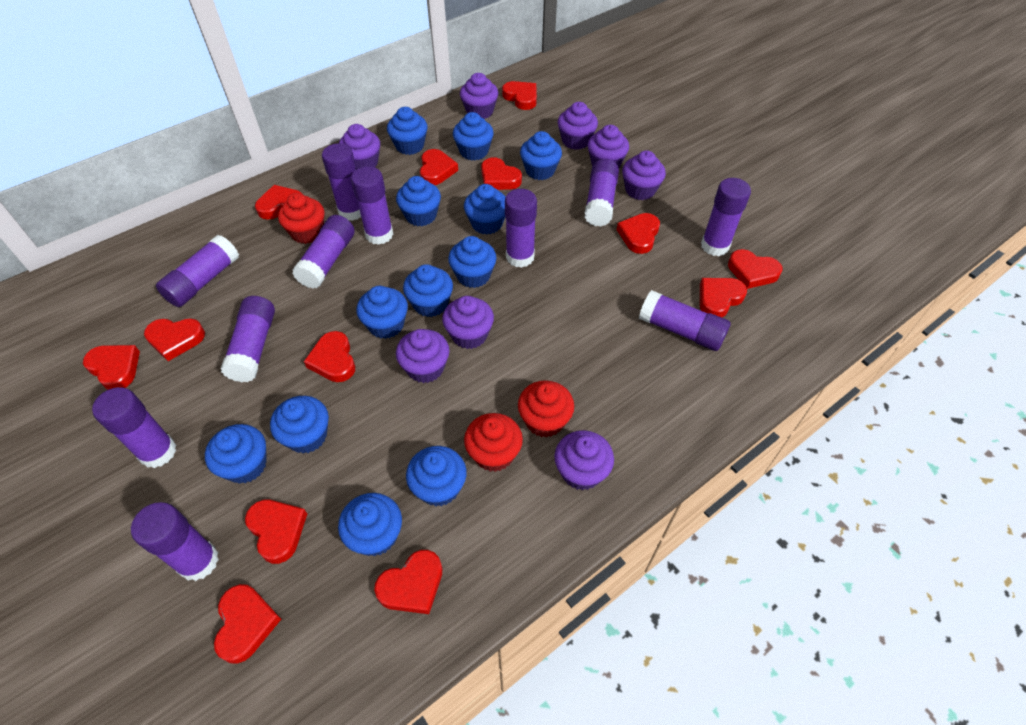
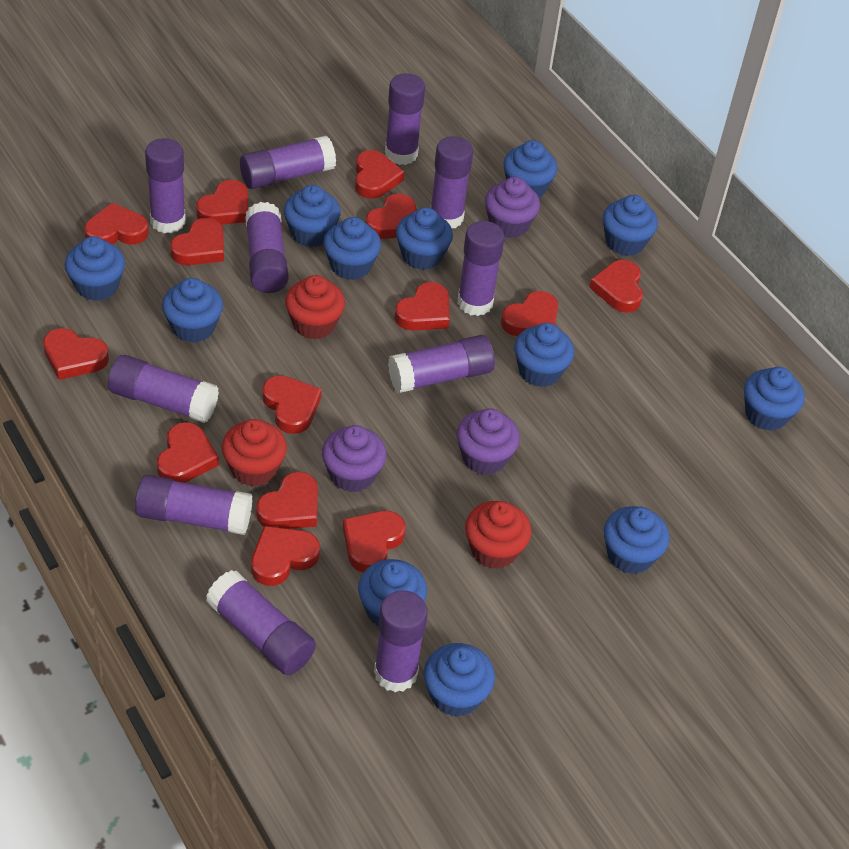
purple cupcake: 8 -> 3
red heart: 13 -> 14

